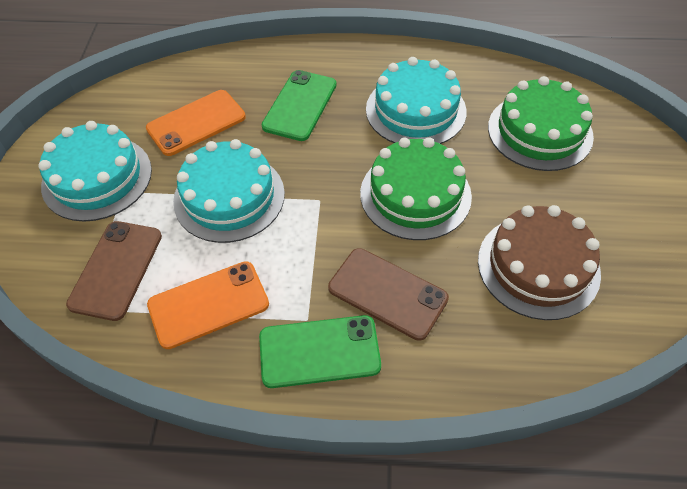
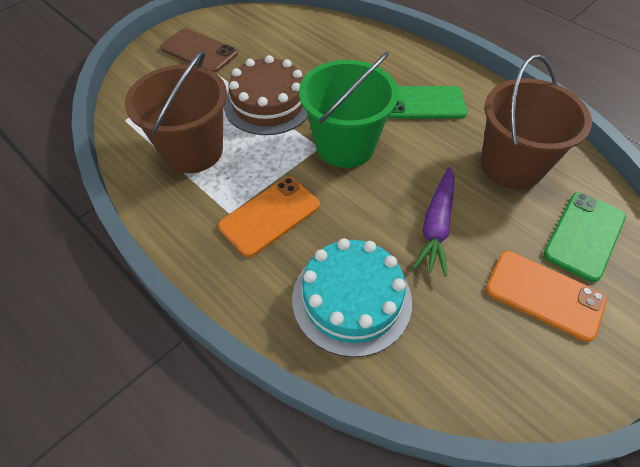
brown bucket: 0 -> 2
brown phone: 2 -> 1
green bucket: 0 -> 1
green cake: 2 -> 0
purple carrot: 0 -> 1
turquoise cake: 3 -> 1

